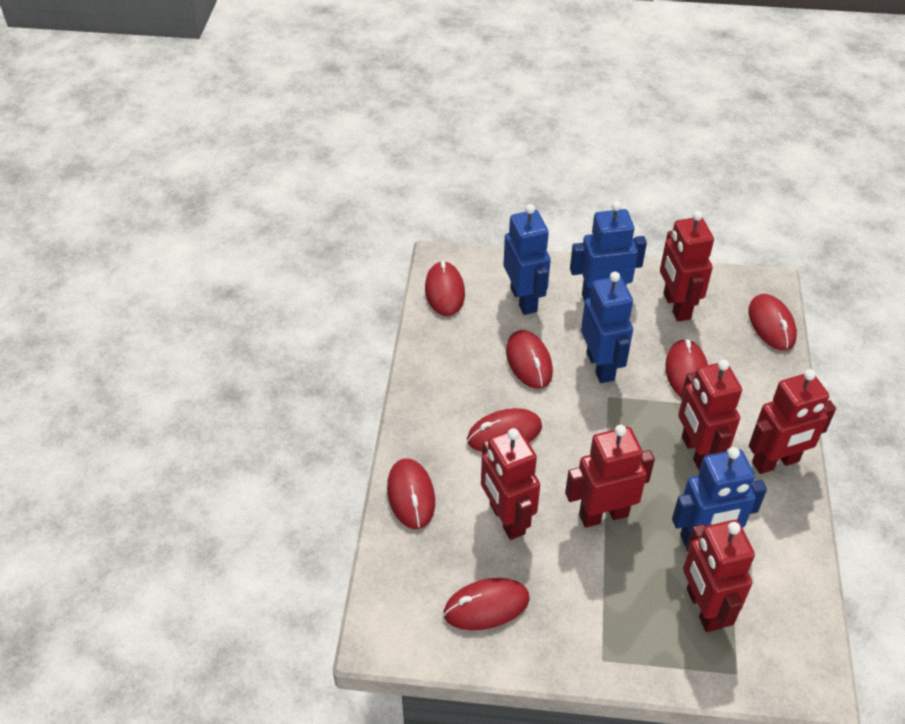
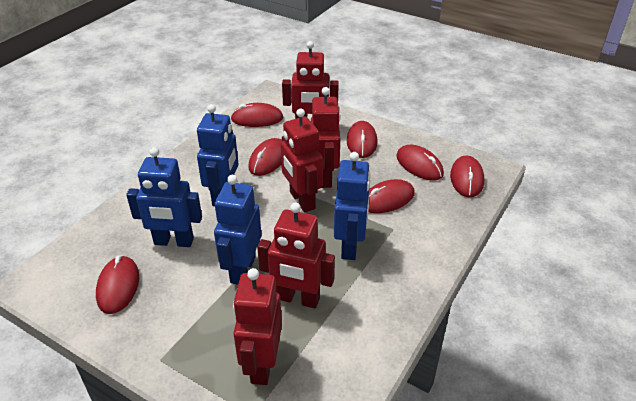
red robot: 6 -> 5

